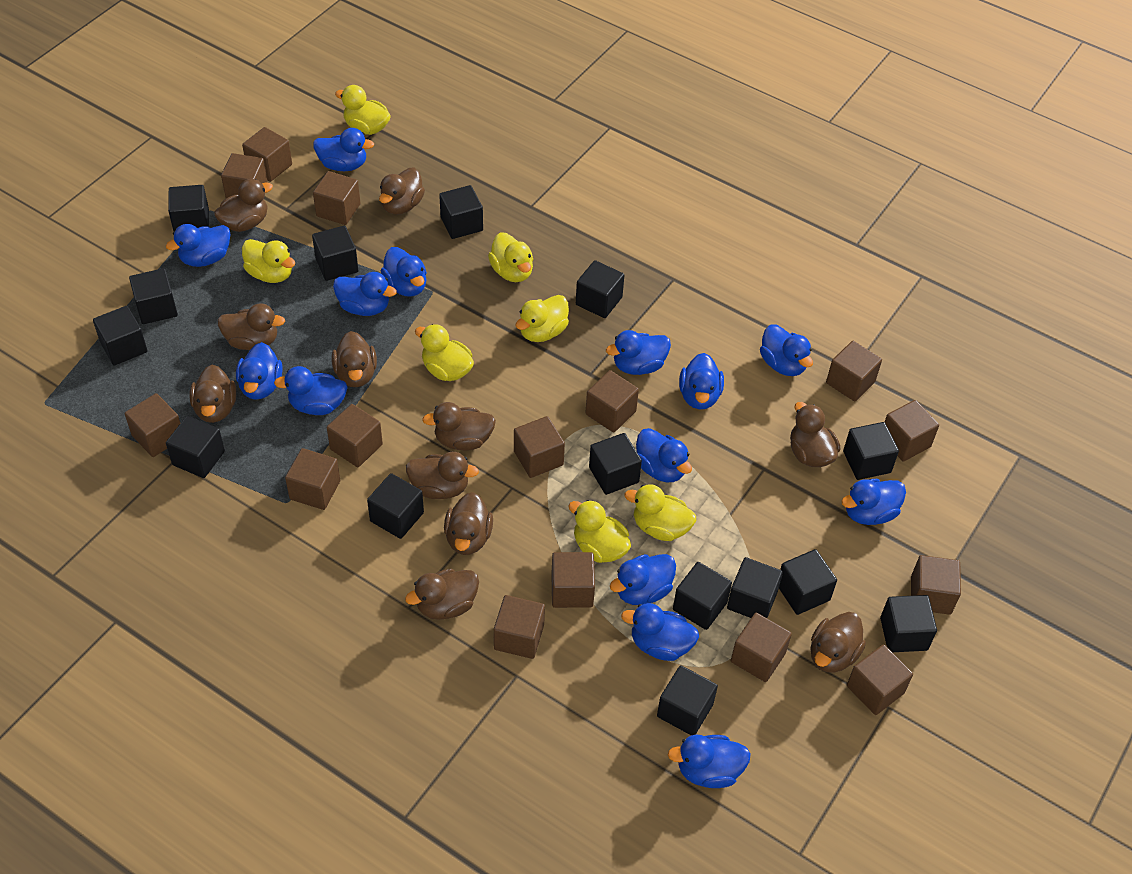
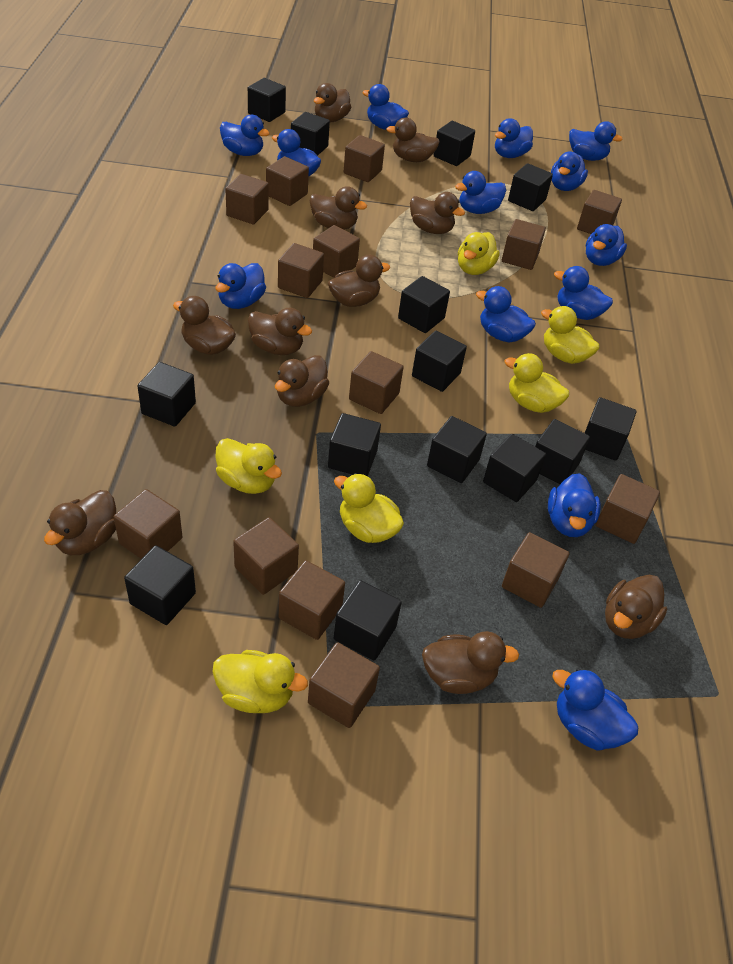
black cube: 15 -> 14
blue duck: 14 -> 13
brown cube: 15 -> 14
yellow duck: 7 -> 6

